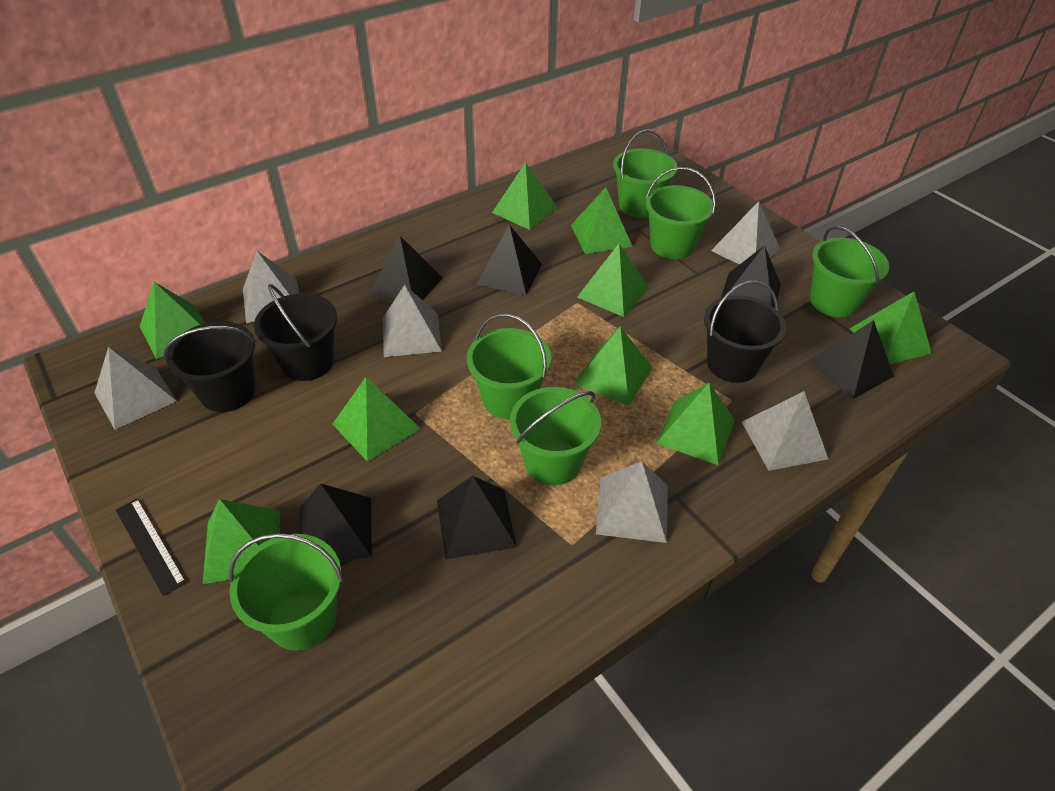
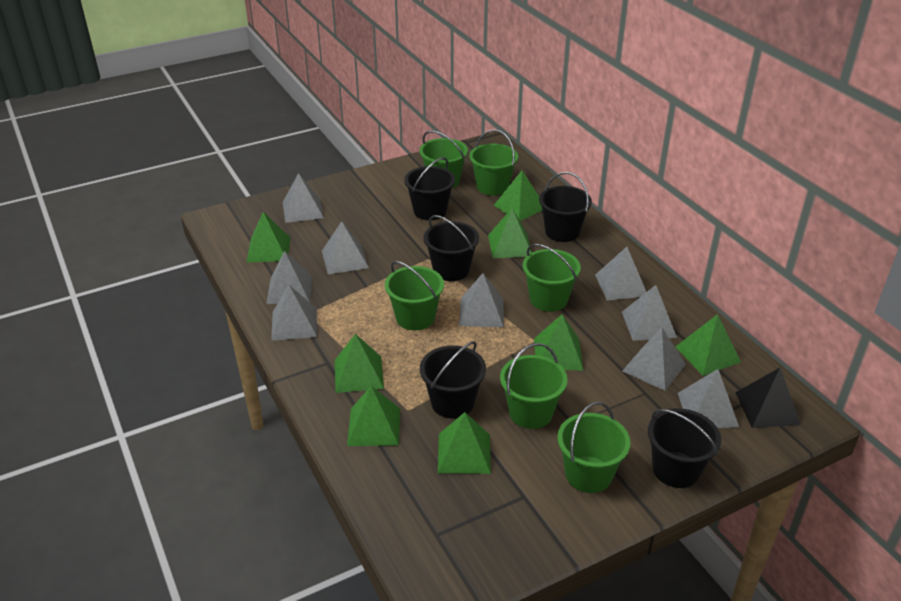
black bucket: 3 -> 5
black pyramid: 6 -> 1
black ruler: 1 -> 0
green pyramid: 9 -> 8
grey pyramid: 6 -> 9

